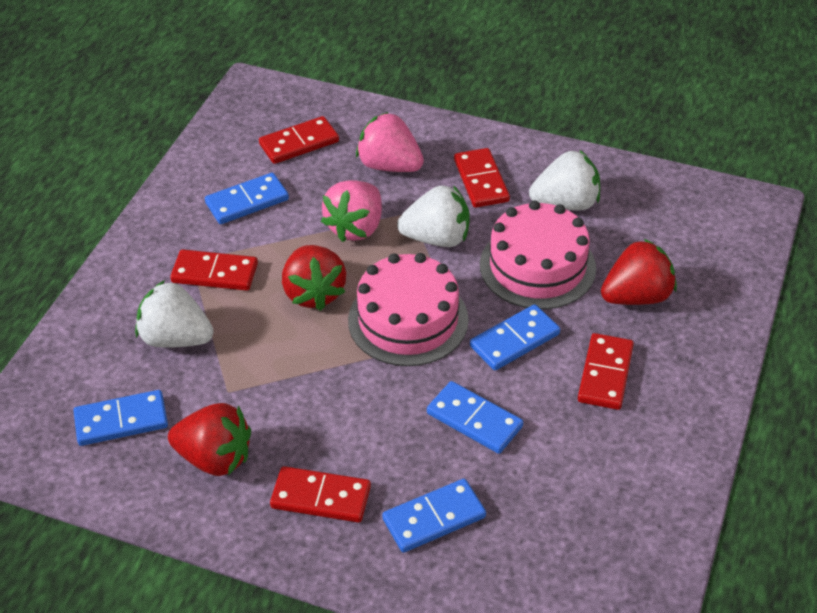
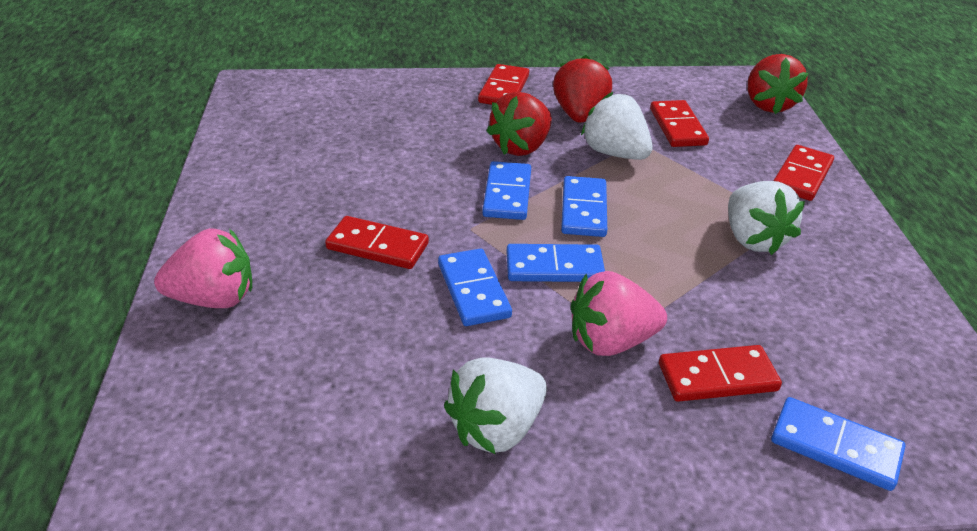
pink cake: 2 -> 0

